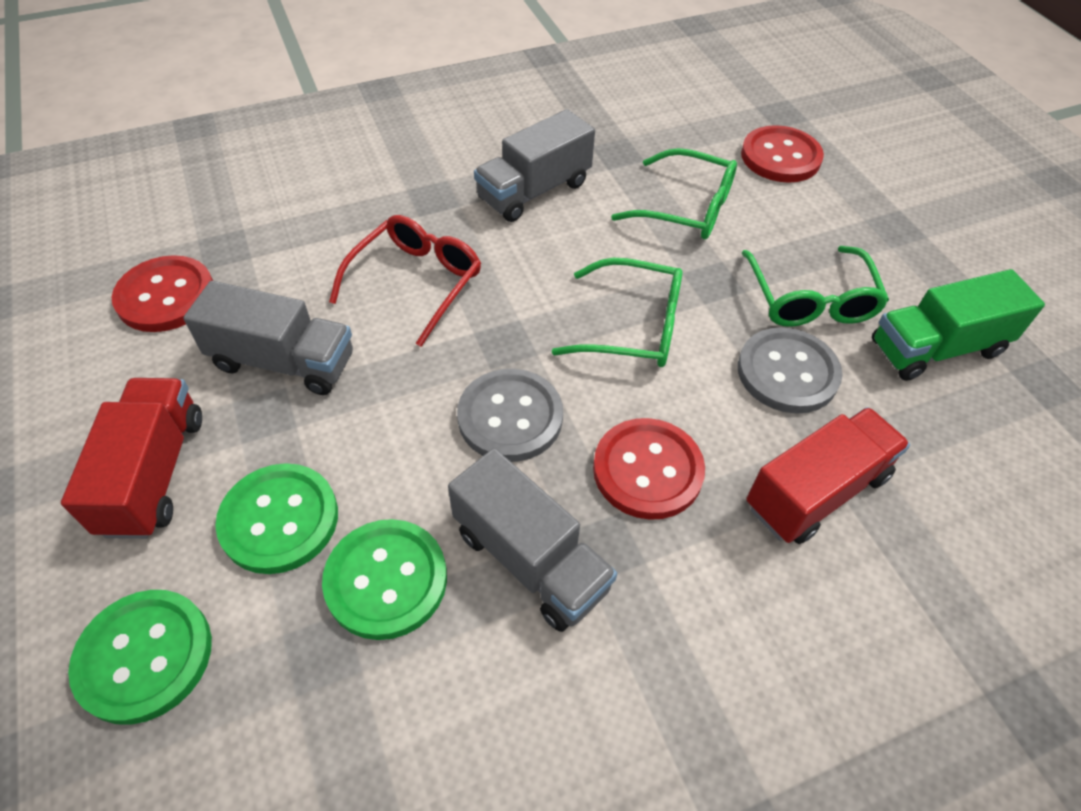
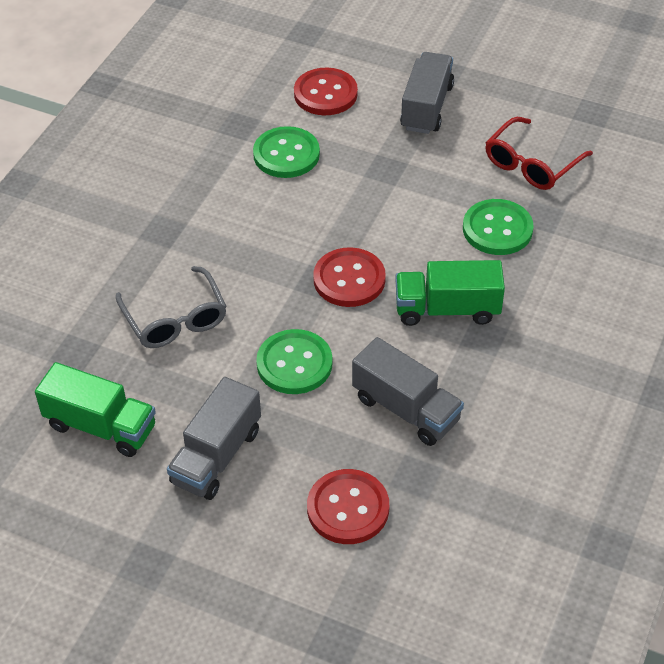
green glasses: 3 -> 0
green truck: 1 -> 2
grey button: 2 -> 0
grey glasses: 0 -> 1
red truck: 2 -> 0

